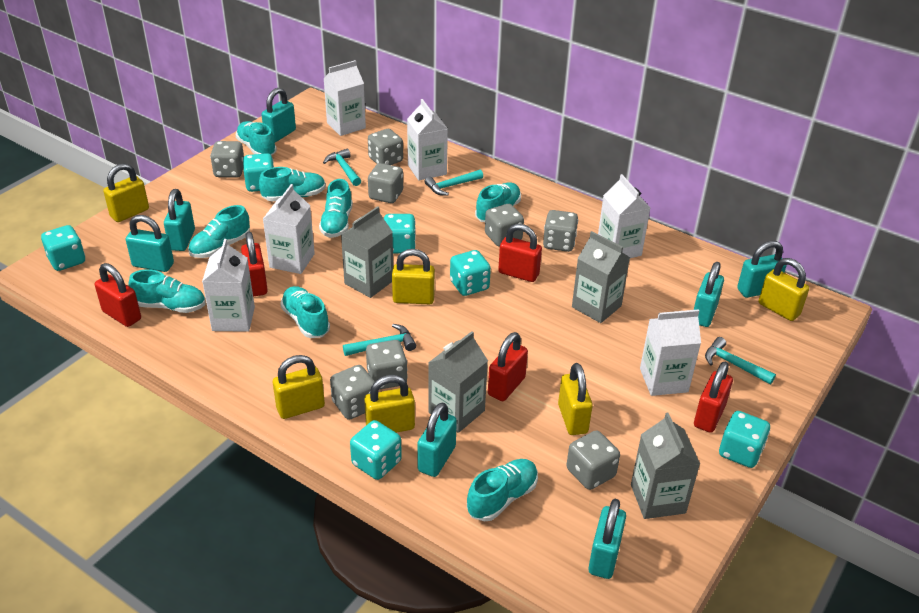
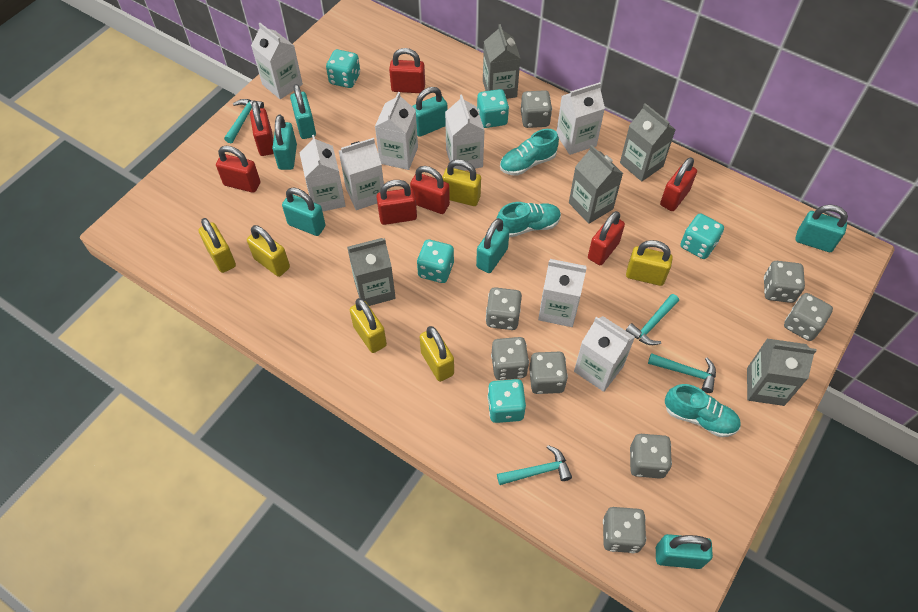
grey carton: 4 -> 5
red padlock: 5 -> 7
turquoise dice: 6 -> 5
turquoise shoe: 8 -> 3
white carton: 6 -> 8

